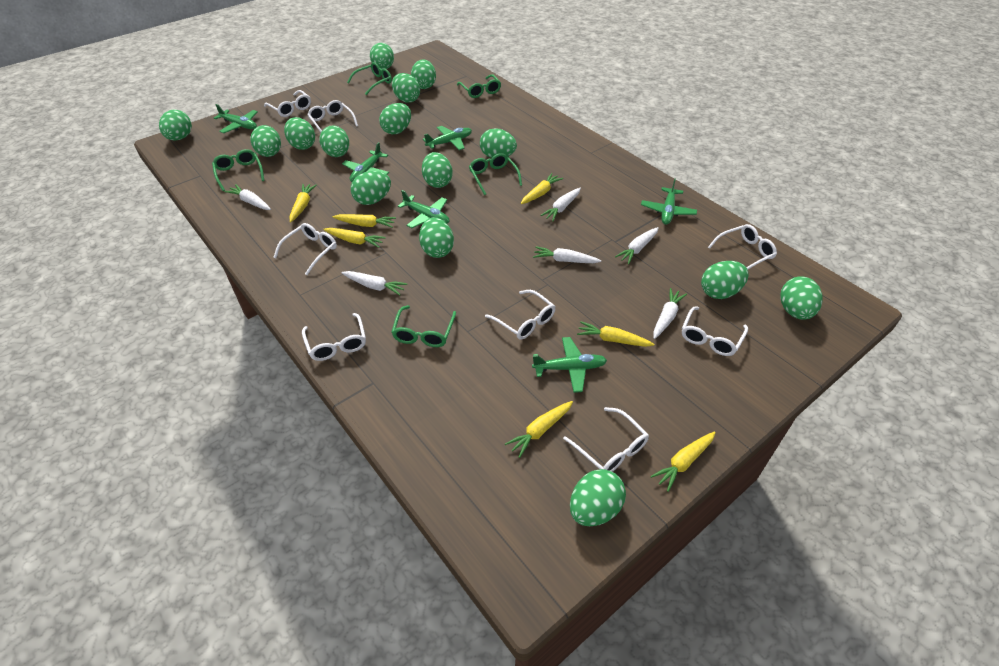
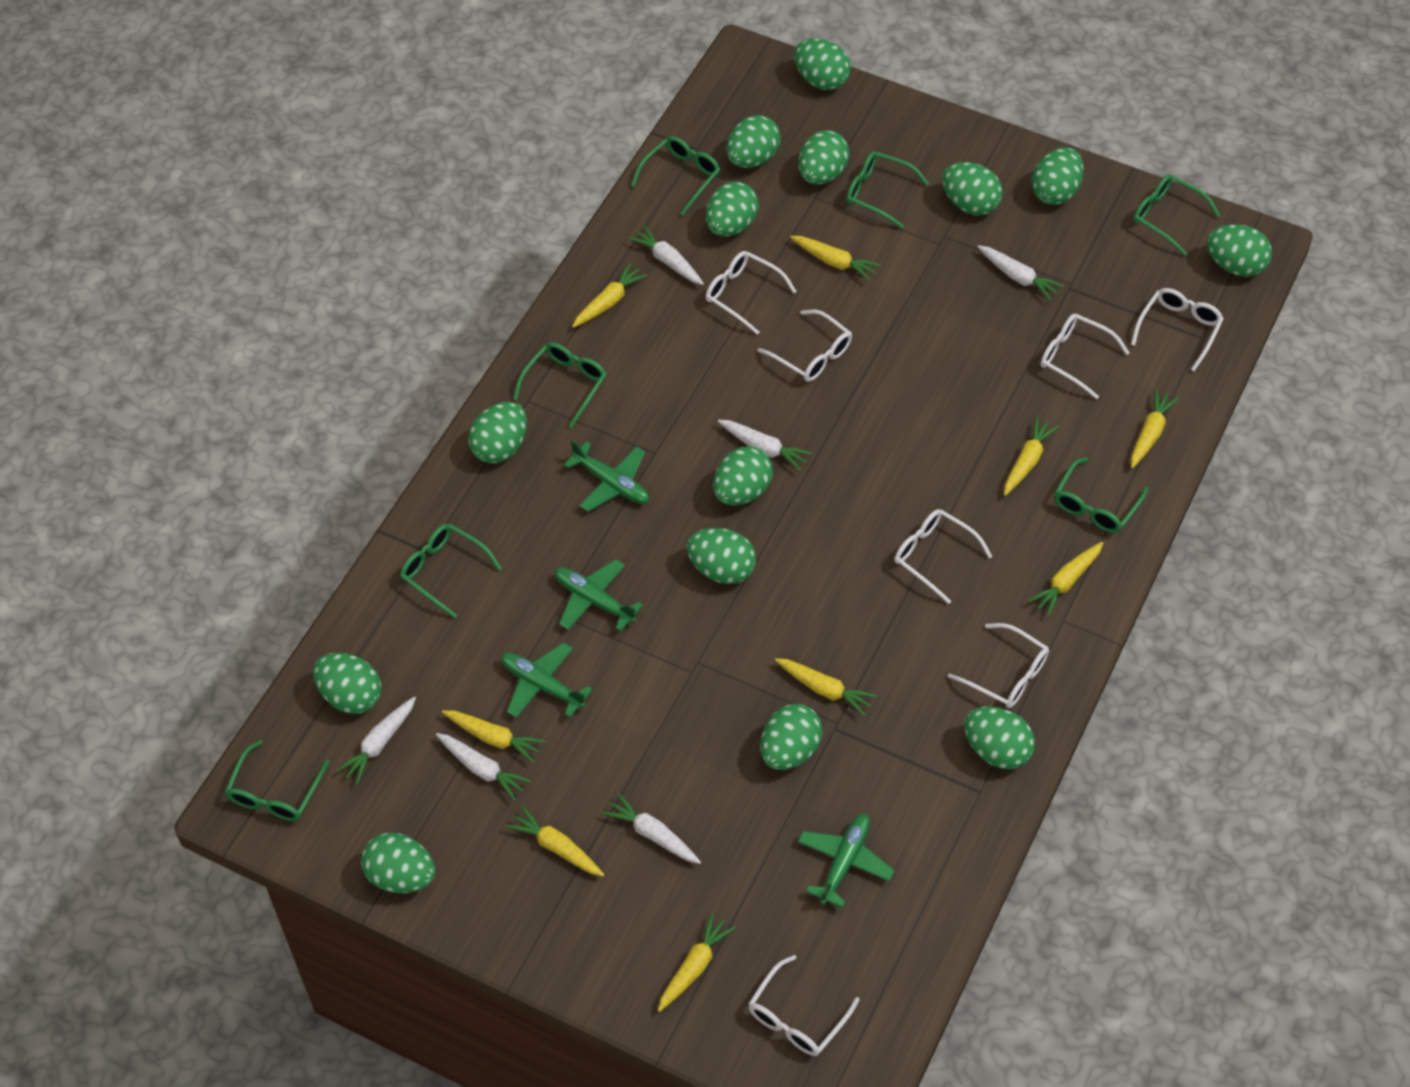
green egg: 15 -> 14
green glasses: 5 -> 7
green plane: 6 -> 4
white glasses: 8 -> 7
yellow carrot: 7 -> 9

